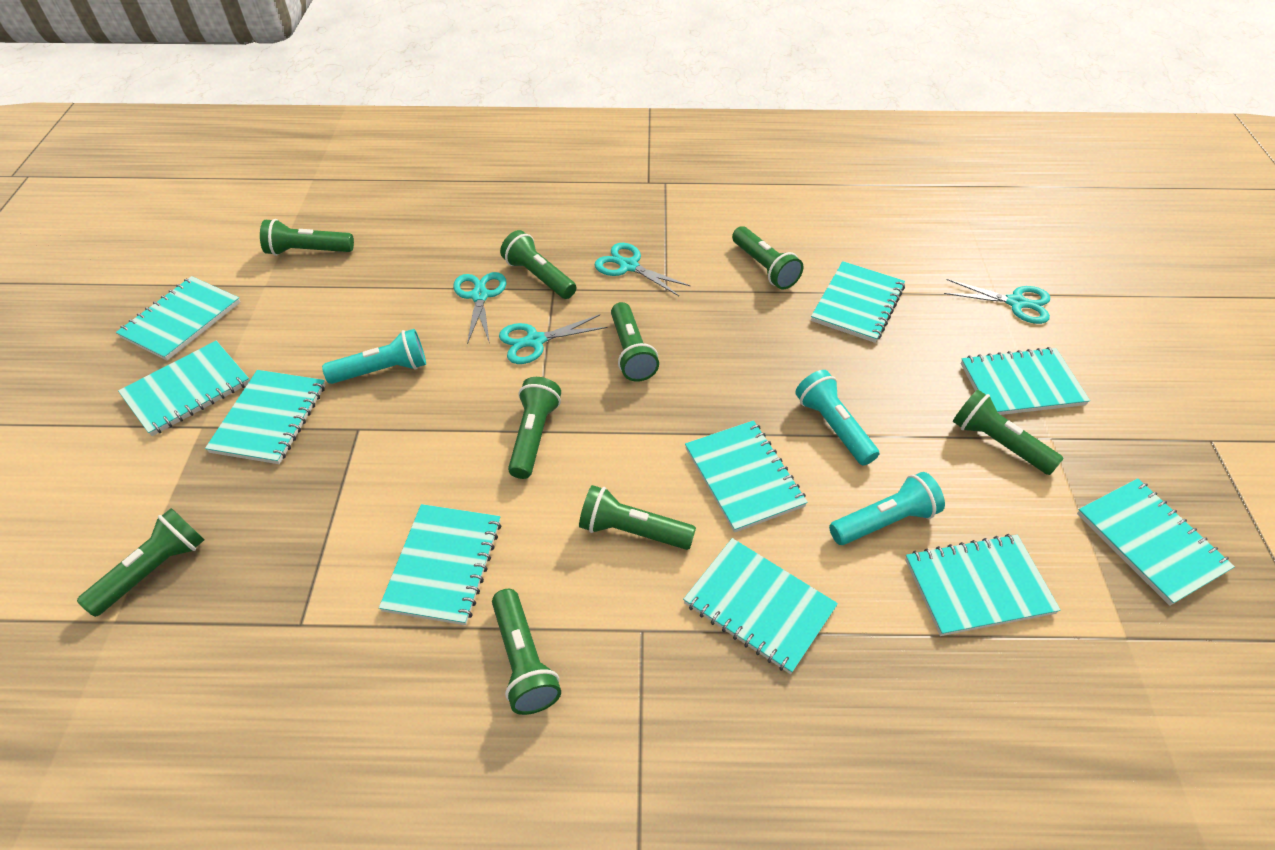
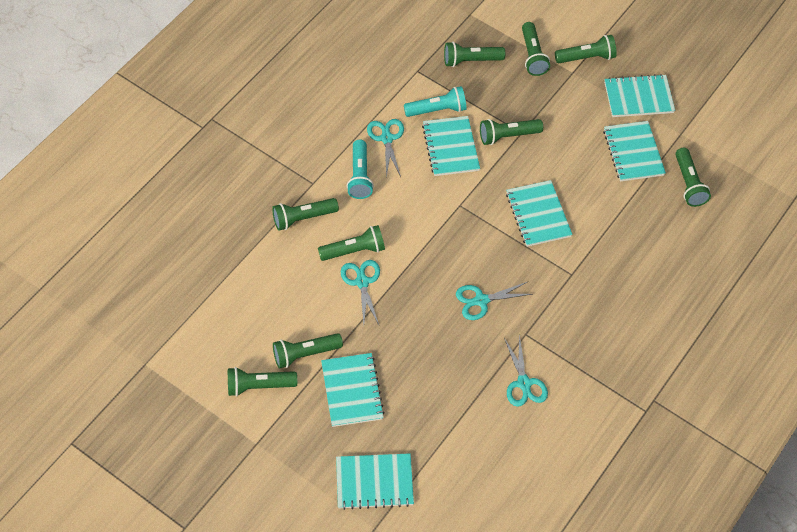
turquoise flashlight: 3 -> 2
turquoise notebook: 10 -> 6

